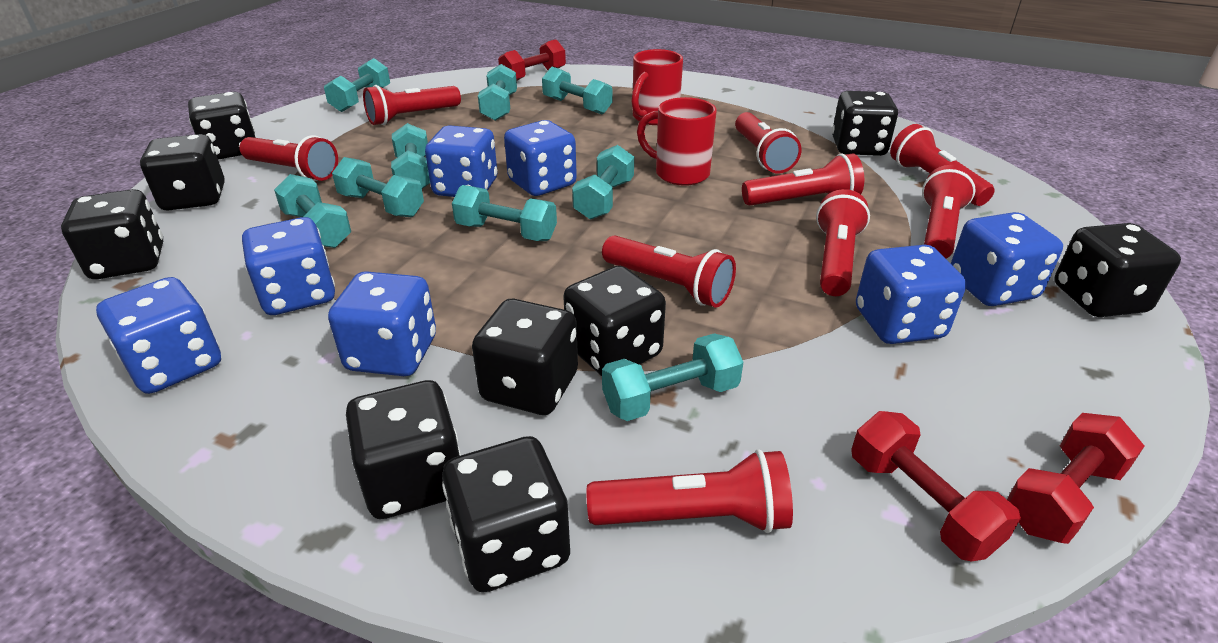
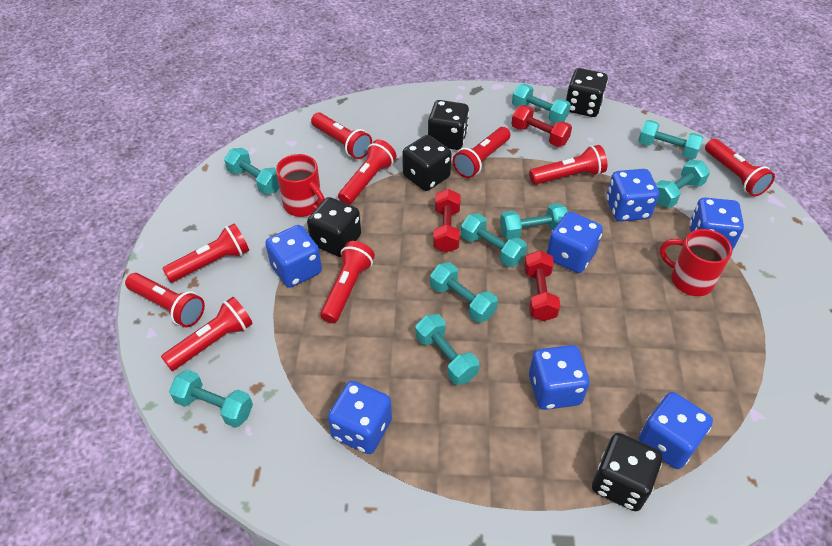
black dice: 9 -> 5

